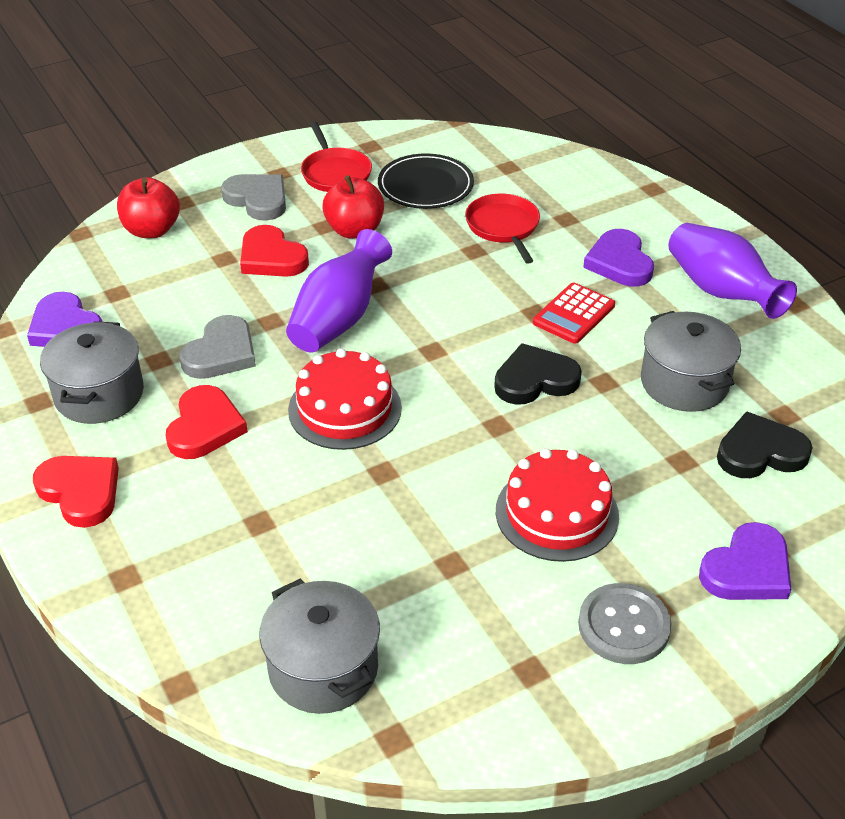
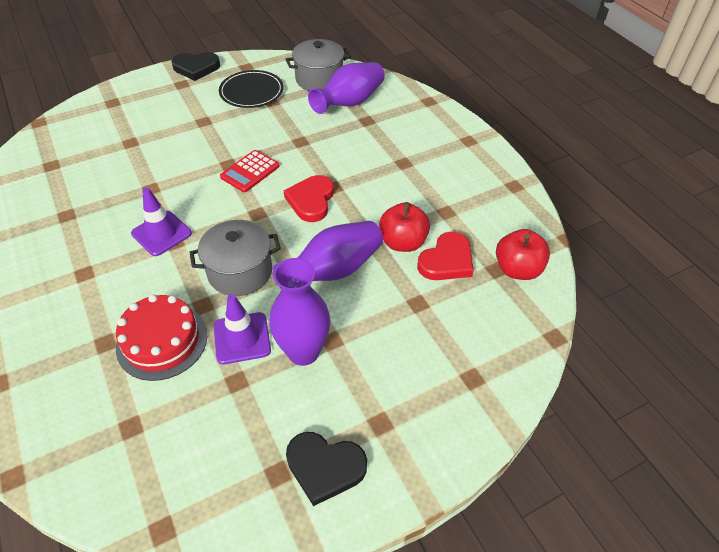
grey button: 1 -> 0
grey heart: 2 -> 0
grey pot: 3 -> 2
purple heart: 3 -> 0
purple traffic cone: 0 -> 2
purple vase: 2 -> 3
red cake: 2 -> 1
red heart: 3 -> 2
red pan: 2 -> 0

